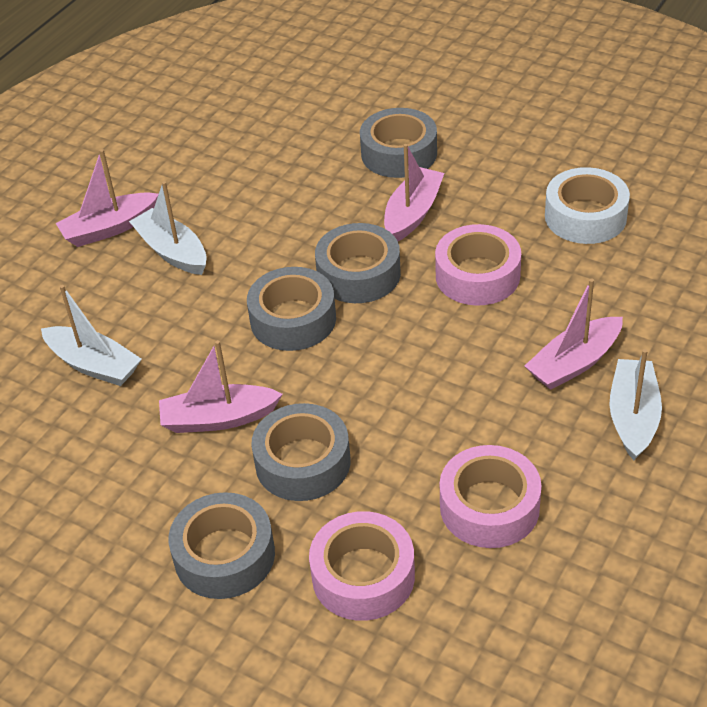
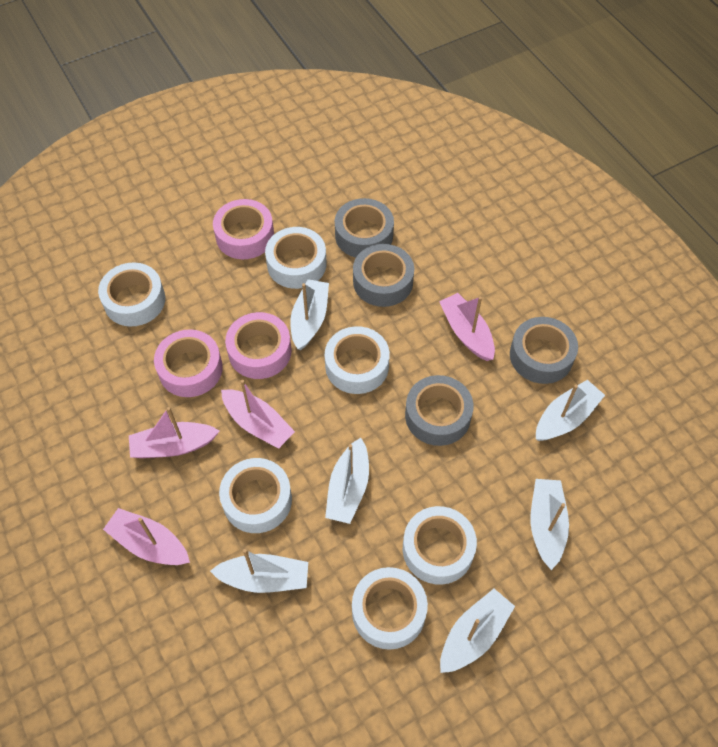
grey tape: 5 -> 4
white boat: 3 -> 6
white tape: 1 -> 6

